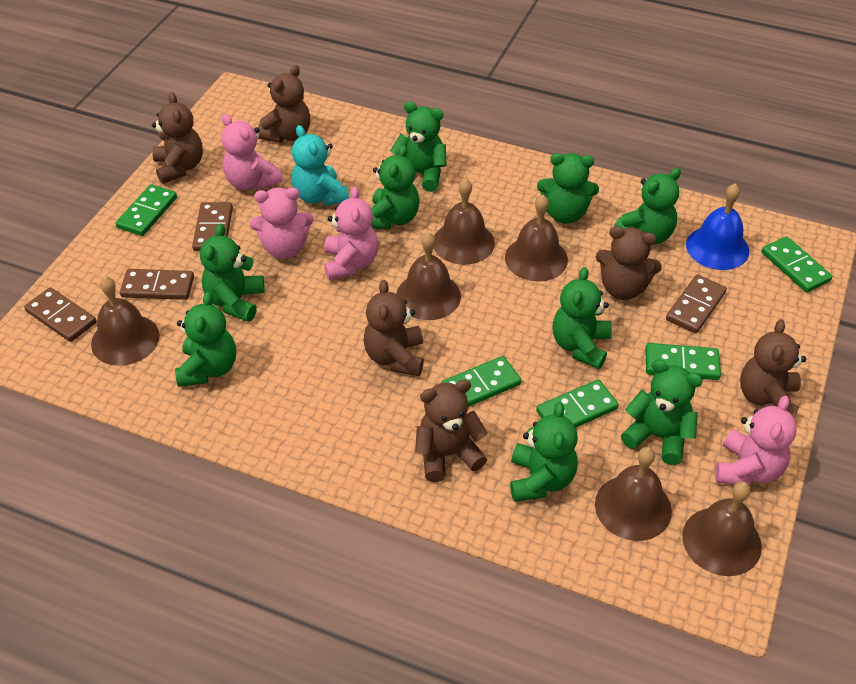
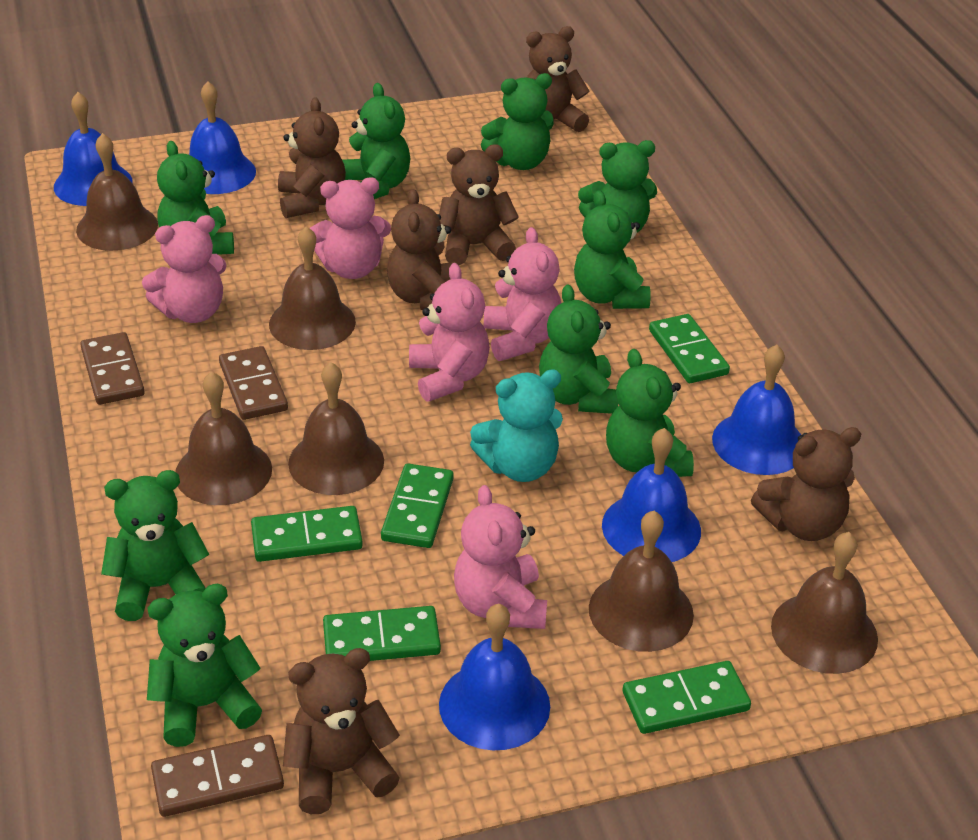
blue bell: 1 -> 5
brown domino: 4 -> 3
pink teddy bear: 4 -> 5

